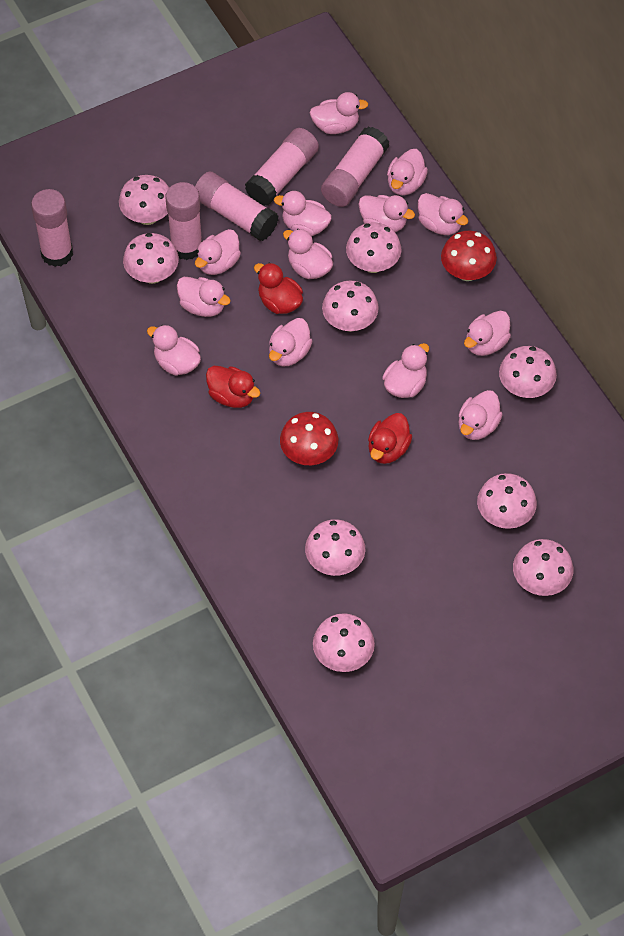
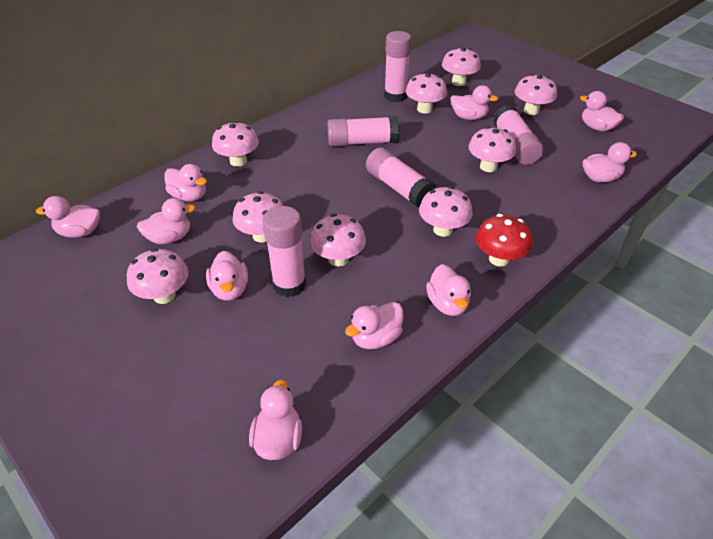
pink duck: 13 -> 10
red duck: 3 -> 0
red mushroom: 2 -> 1

